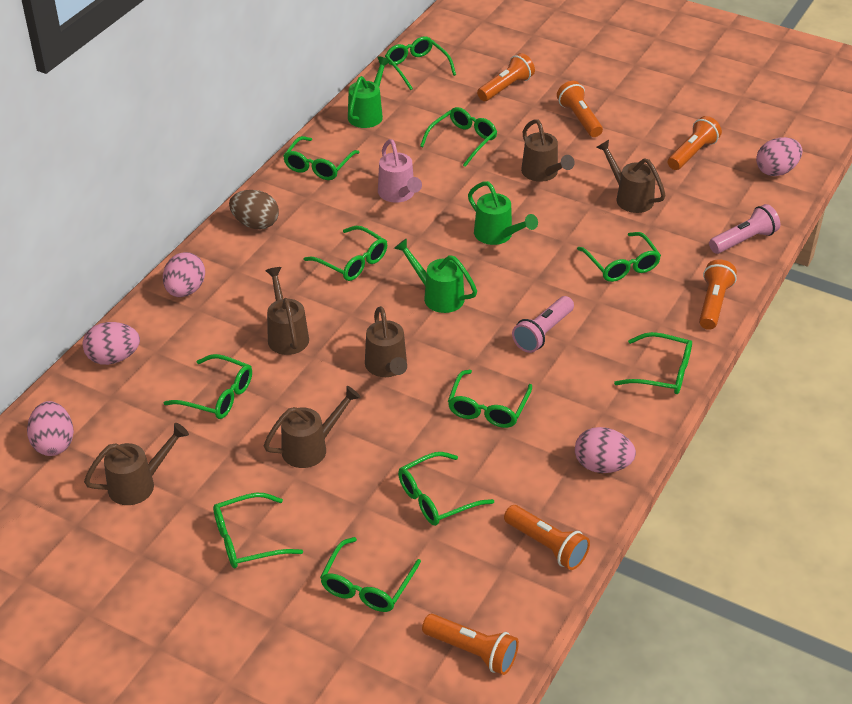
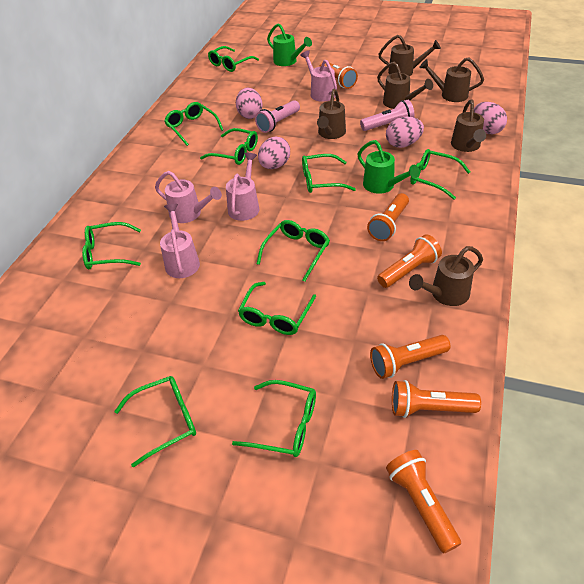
brown egg: 1 -> 0
green glasses: 11 -> 10
green watering can: 3 -> 2
pink egg: 5 -> 4
pink watering can: 1 -> 4

